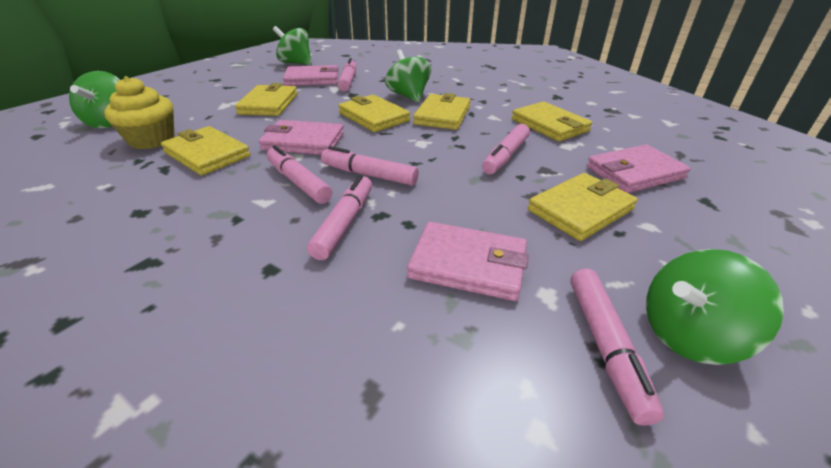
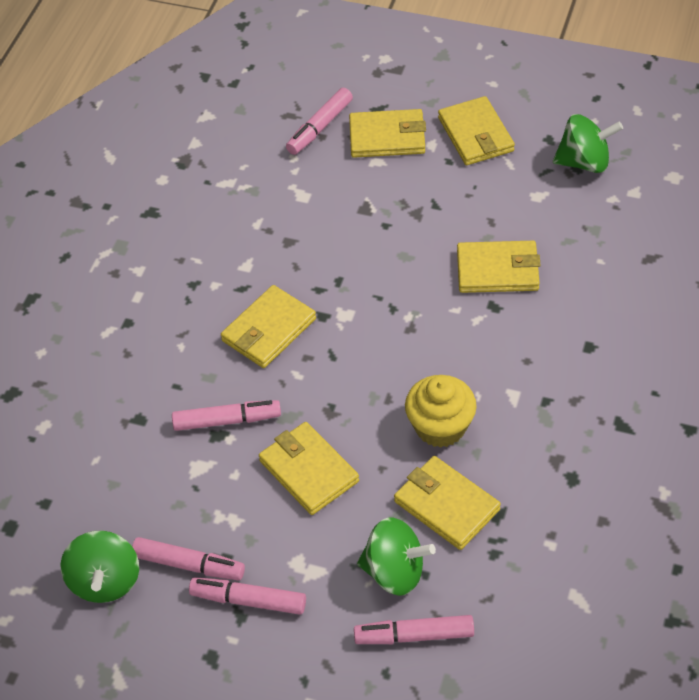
green spinning top: 4 -> 3
pink marker: 6 -> 5
pink wallet: 4 -> 0

